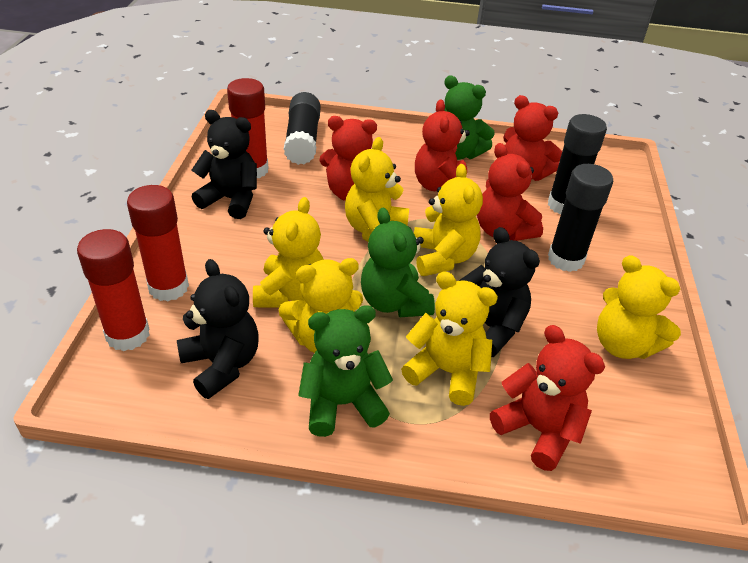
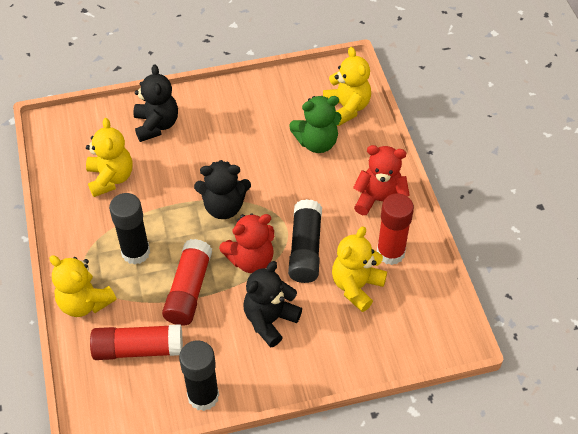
green teddy bear: 3 -> 1
red teddy bear: 5 -> 2
yellow teddy bear: 6 -> 4

